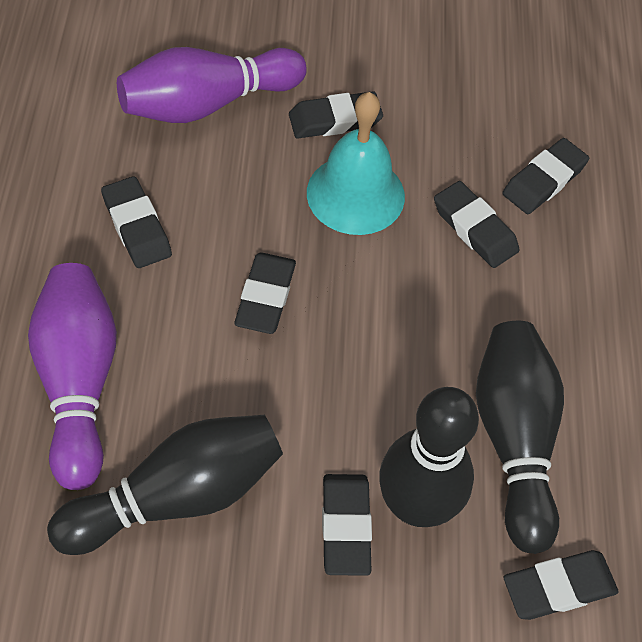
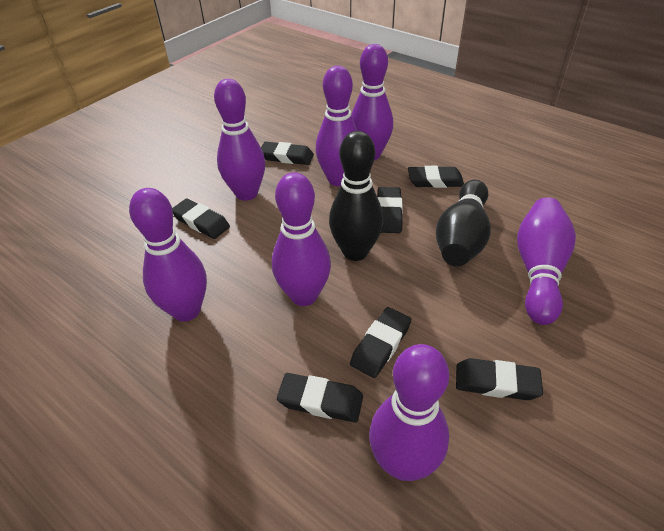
black bowling pin: 3 -> 2
purple bowling pin: 2 -> 7
turquoise bell: 1 -> 0

